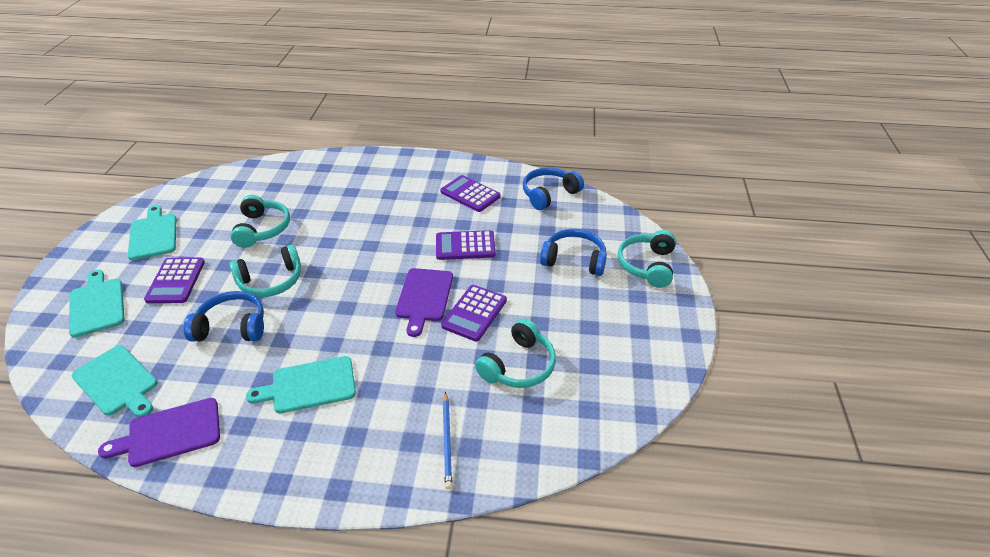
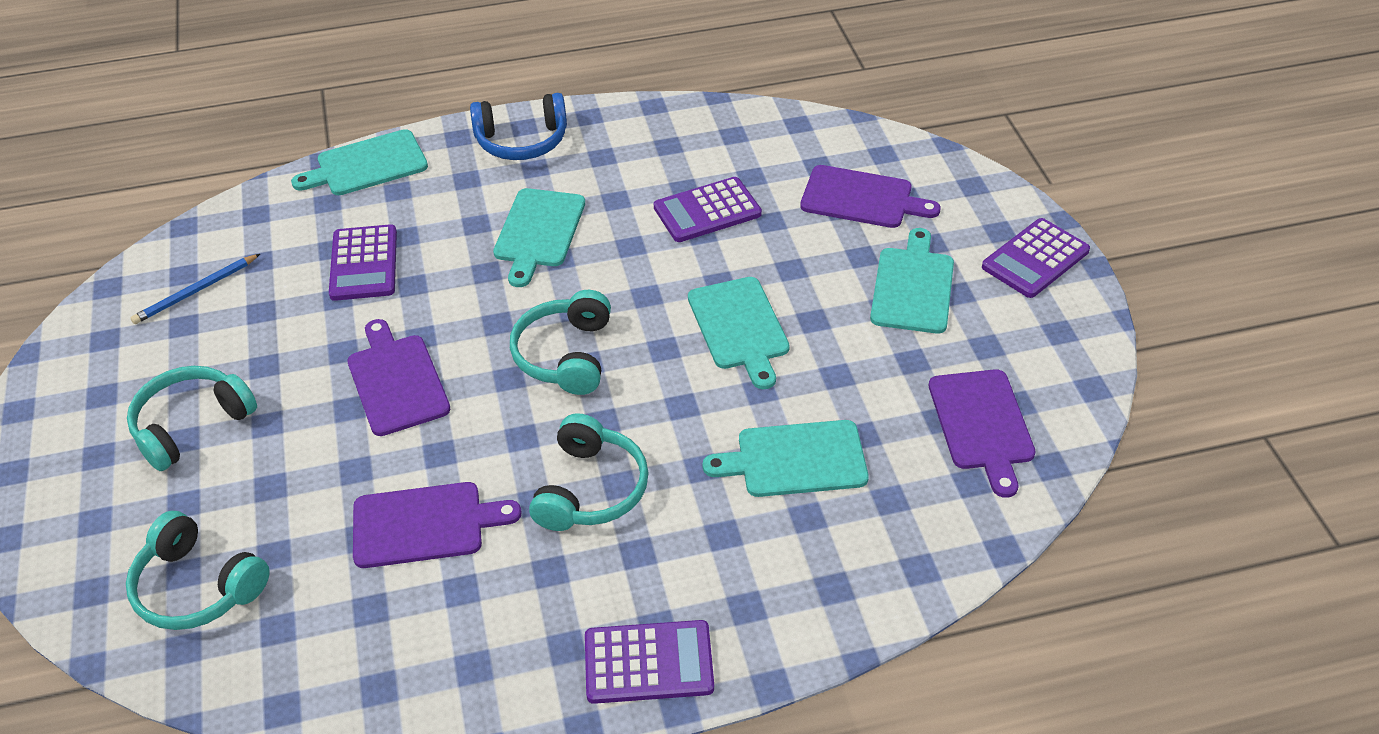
blue headphones: 3 -> 1
purple cutting board: 2 -> 4
turquoise cutting board: 4 -> 5

